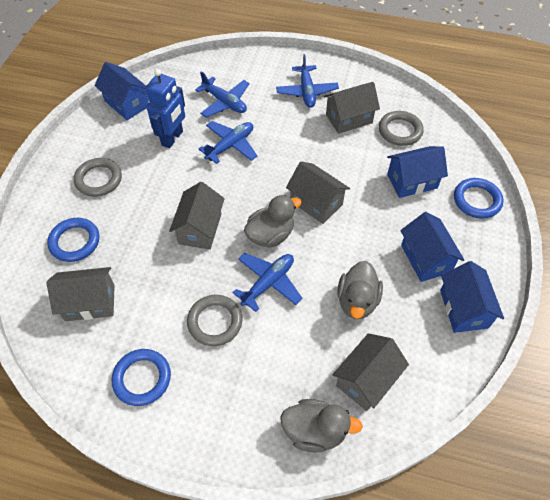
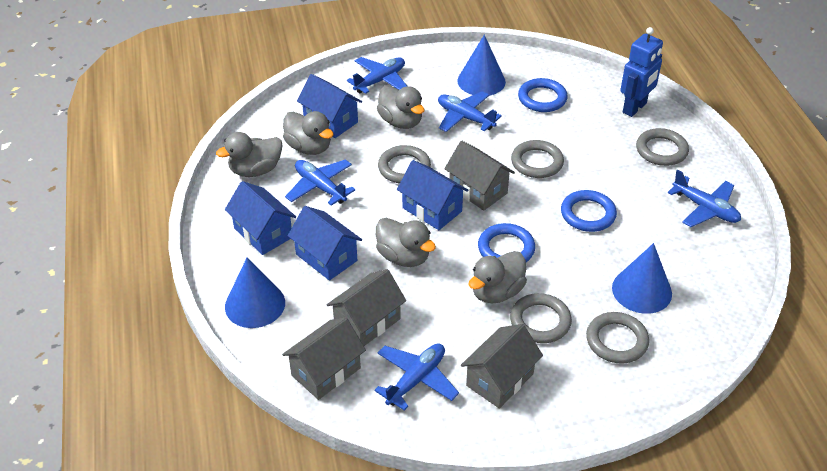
blue cone: 0 -> 3
blue plane: 4 -> 5
grey duck: 3 -> 5
grey house: 5 -> 4
grey ring: 3 -> 5

